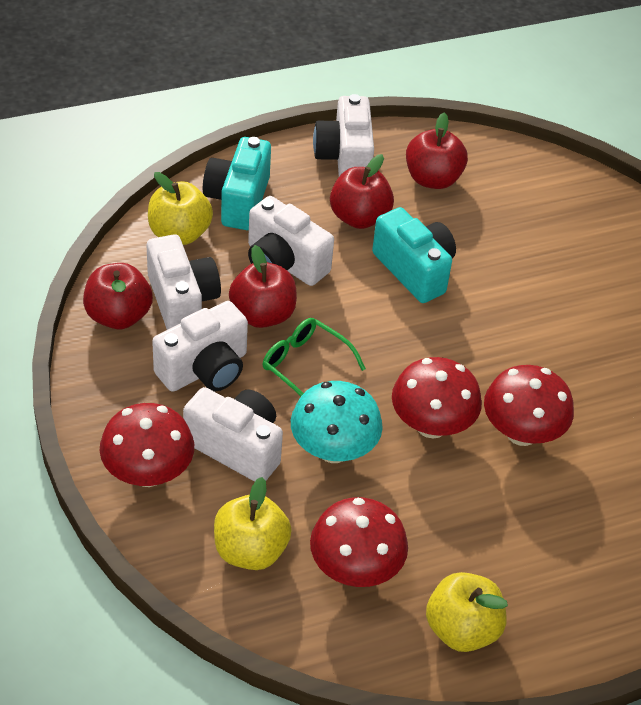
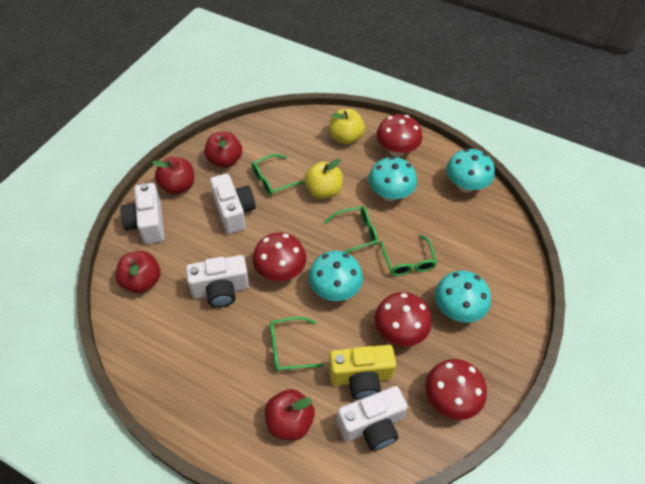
green glasses: 1 -> 4
turquoise camera: 2 -> 0
turquoise mushroom: 1 -> 4
white camera: 5 -> 4
yellow apple: 3 -> 2
yellow camera: 0 -> 1

